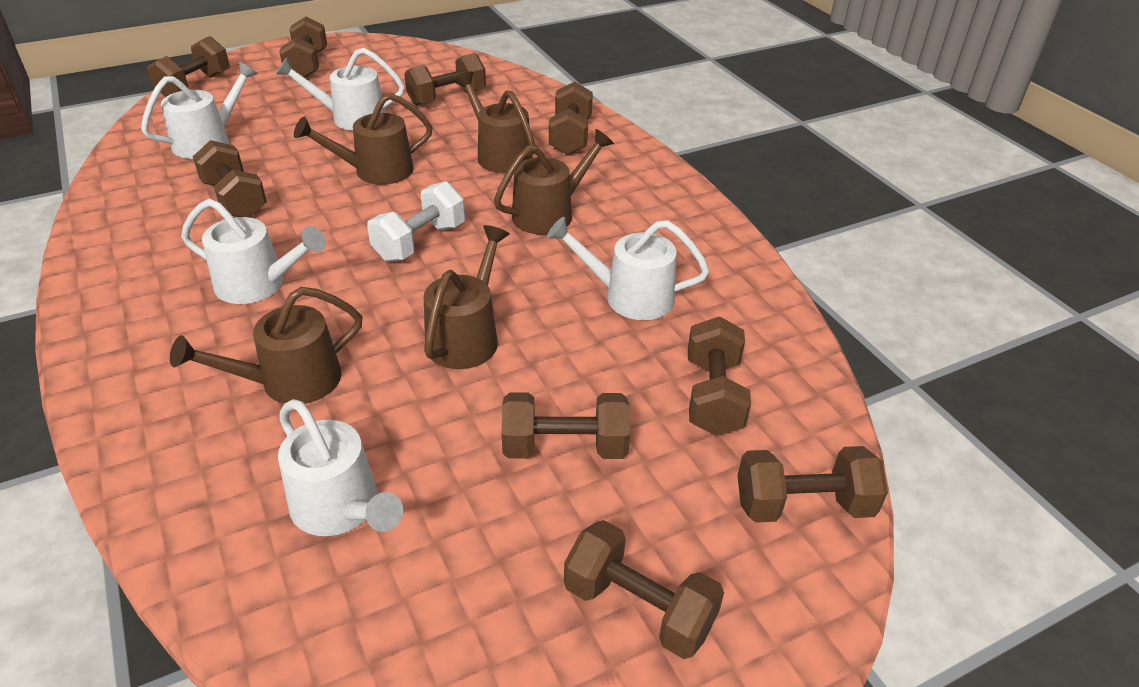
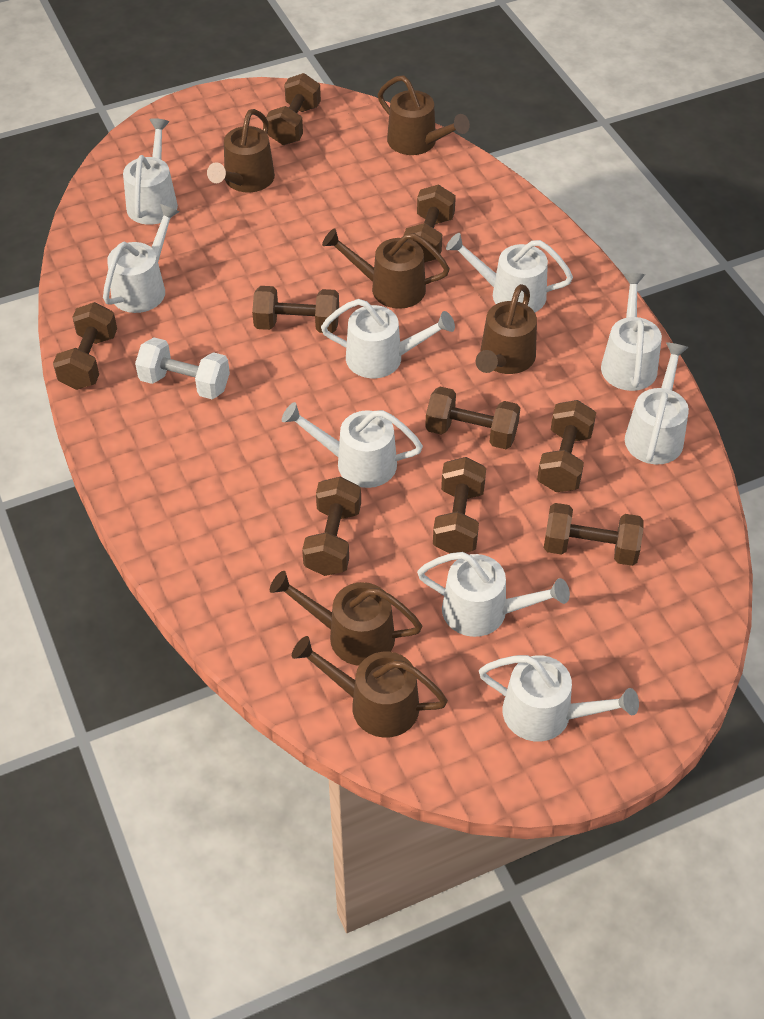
brown watering can: 5 -> 6
white watering can: 5 -> 9

